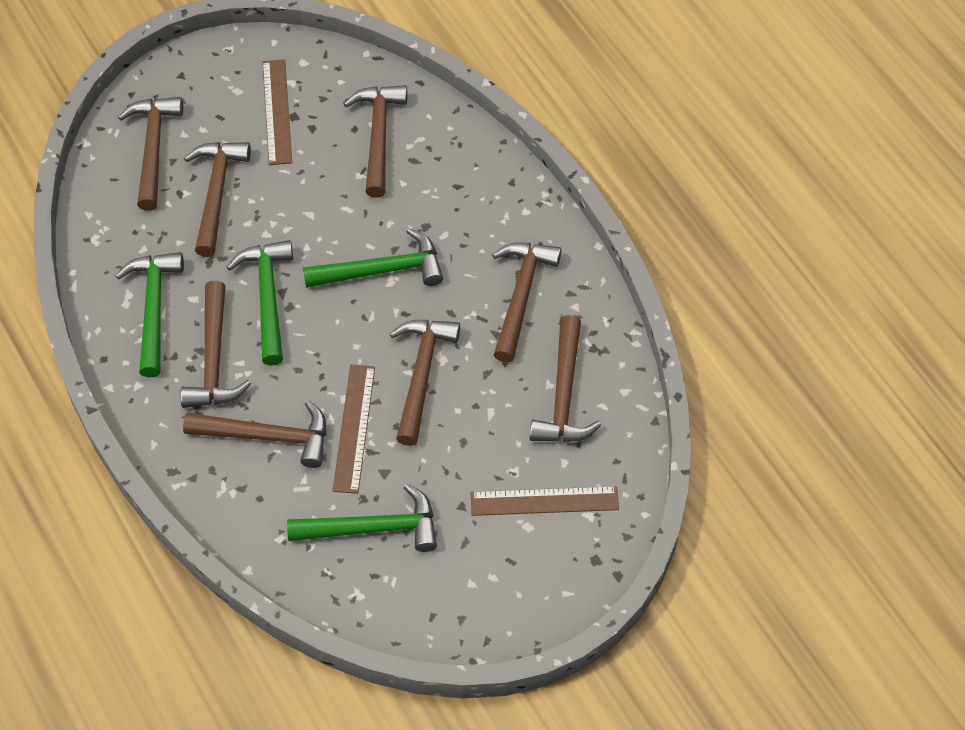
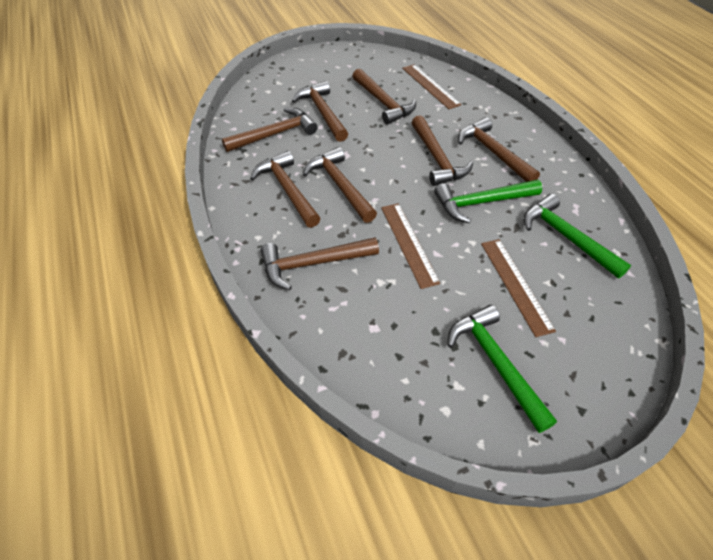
green hammer: 4 -> 3

